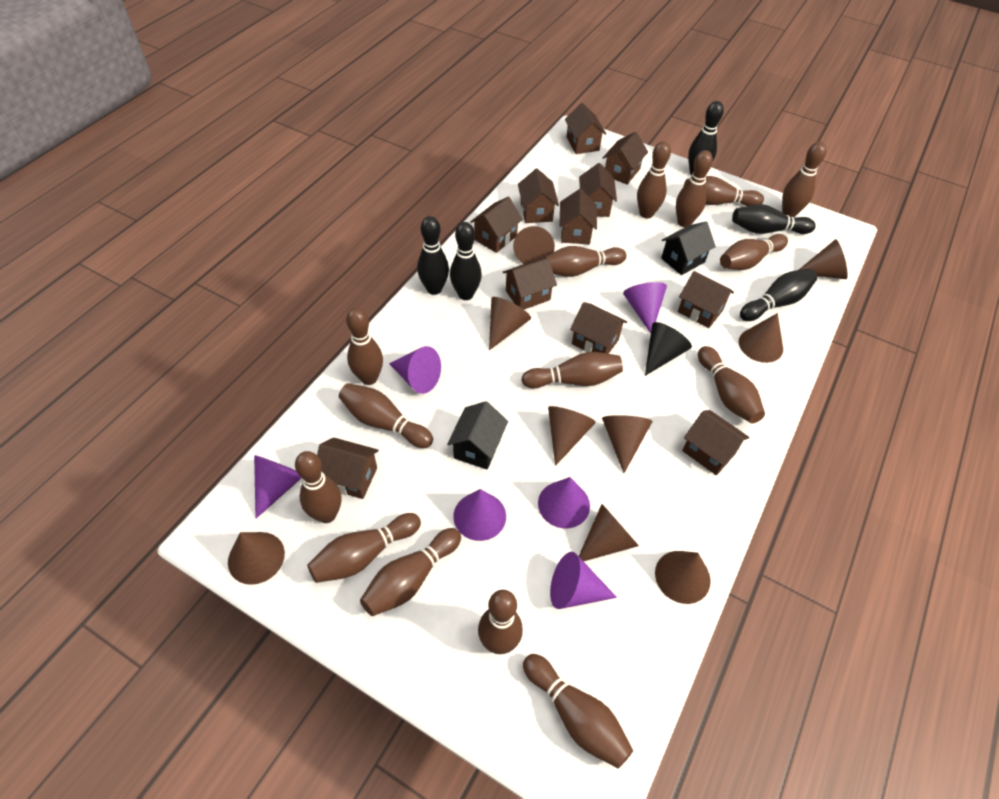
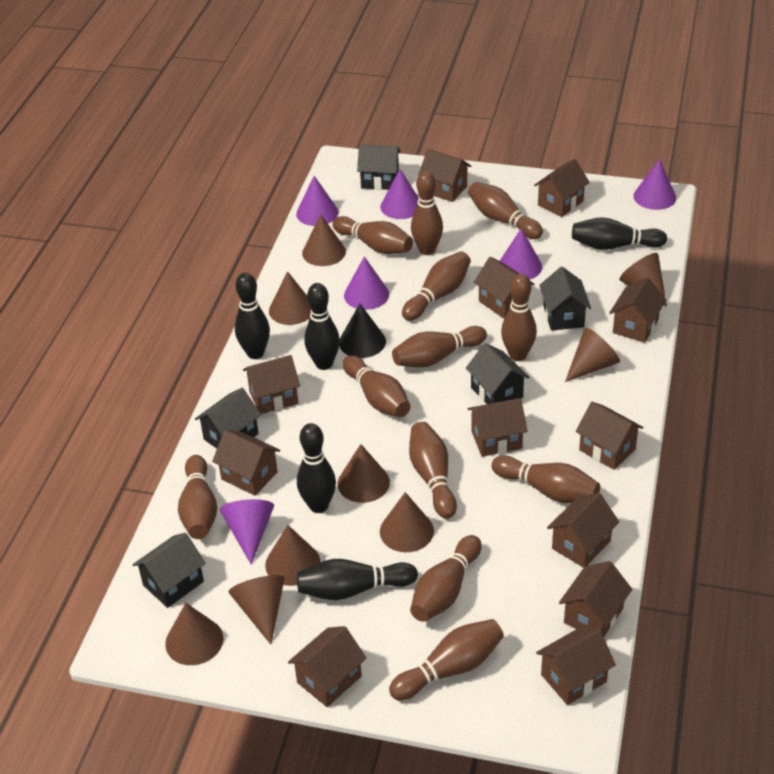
black house: 2 -> 5
brown bowling pin: 15 -> 12
brown house: 11 -> 12

